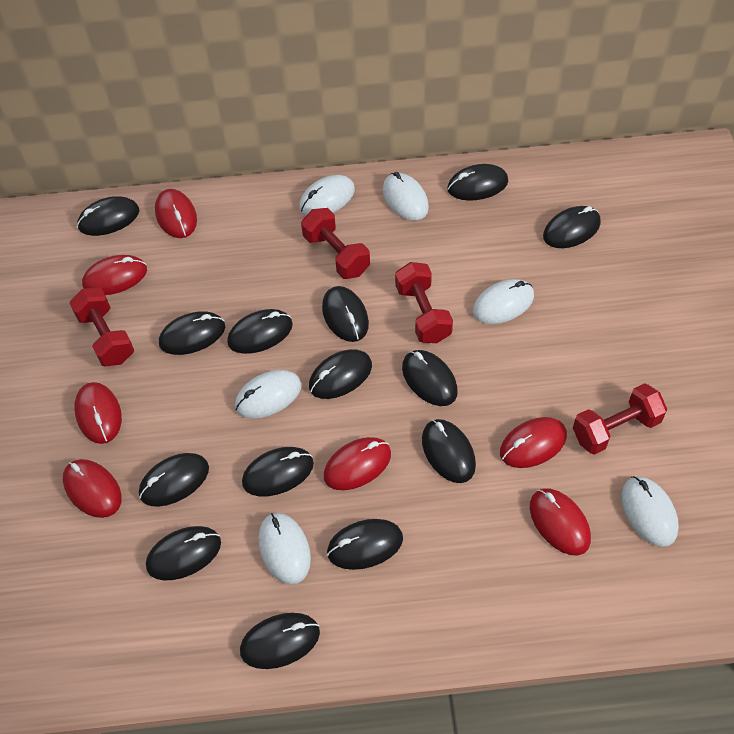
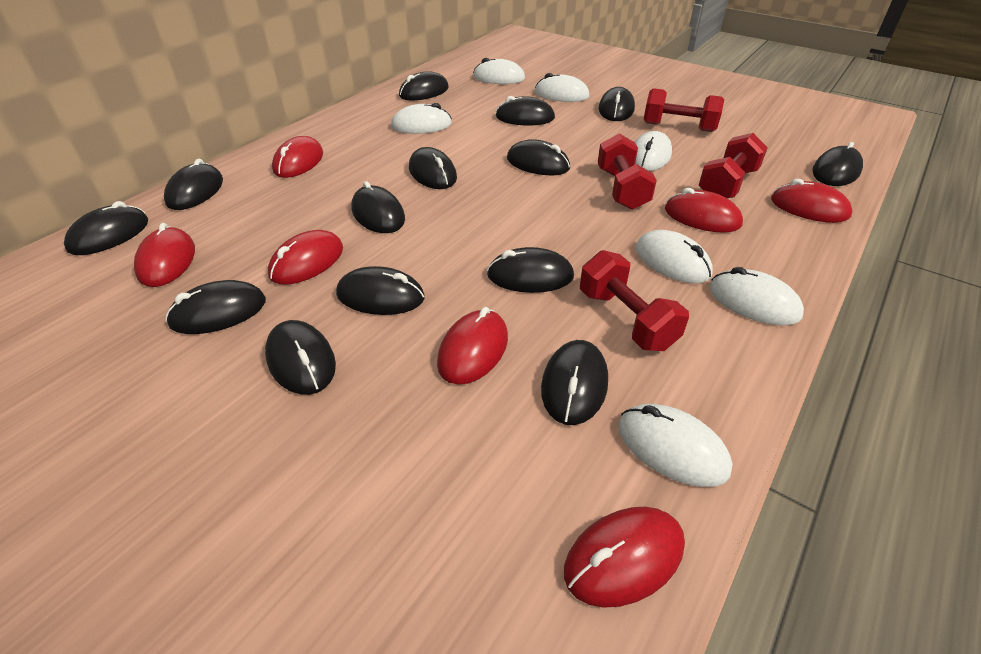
white mouse: 6 -> 7

